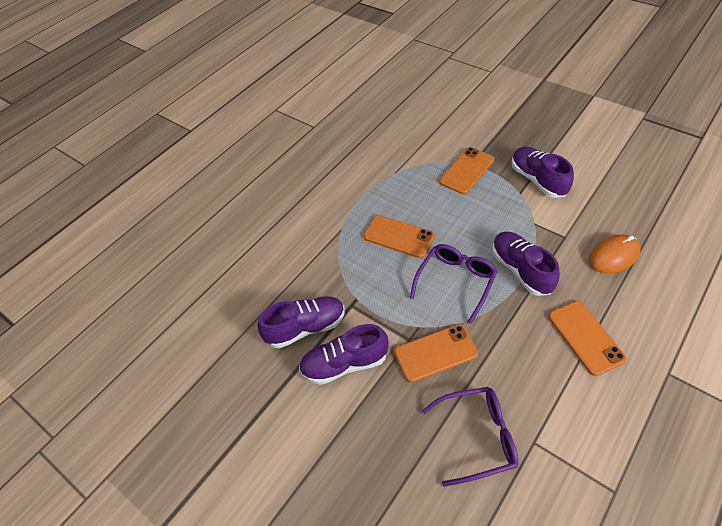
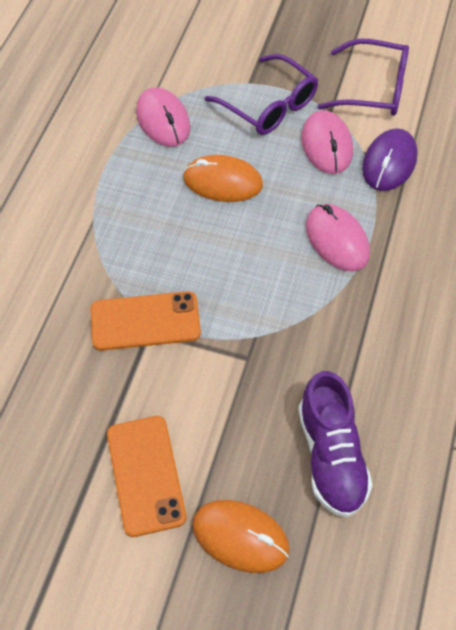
orange mouse: 1 -> 2
orange phone: 4 -> 2
pink mouse: 0 -> 3
purple mouse: 0 -> 1
purple shoe: 4 -> 1

